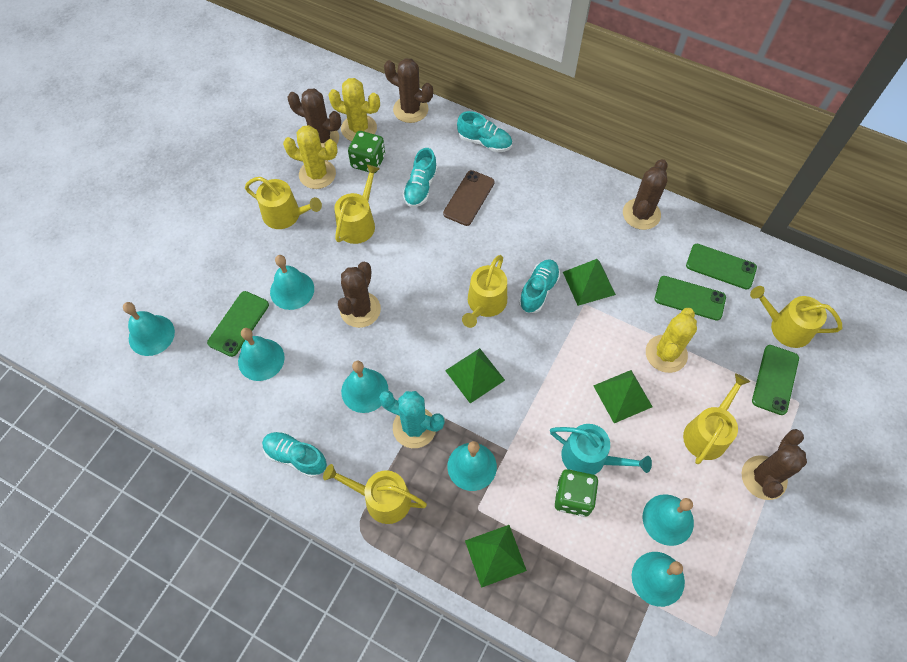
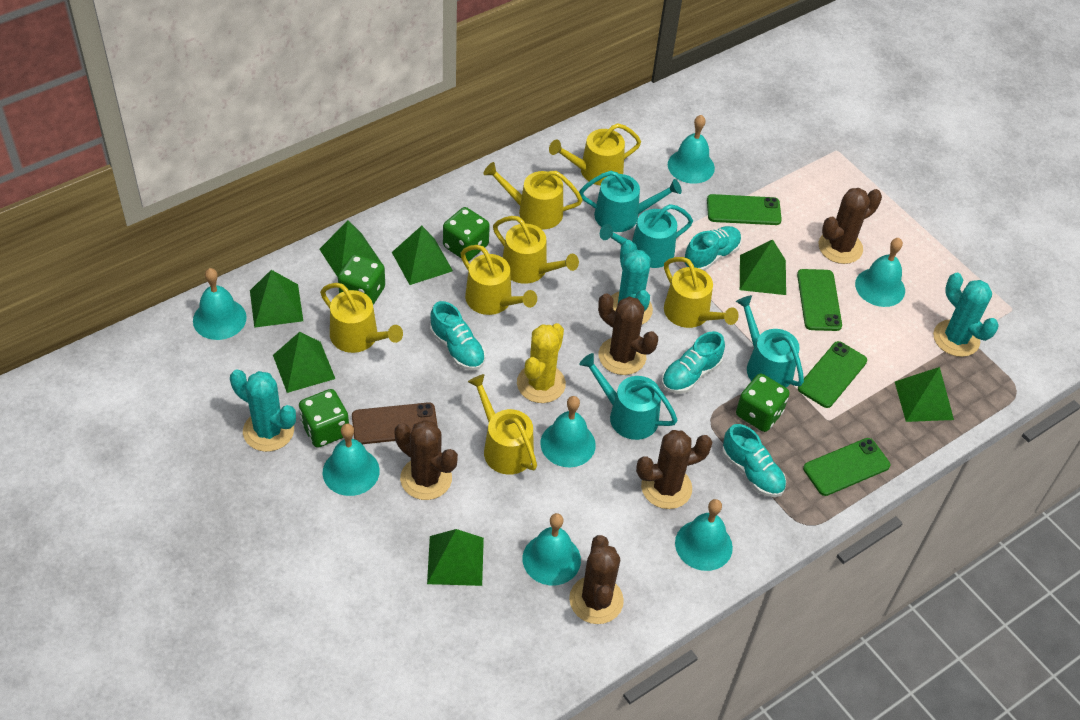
green dice: 2 -> 4
green pyramid: 4 -> 7
turquoise cactus: 1 -> 3
turquoise watering can: 1 -> 4
yellow cactus: 3 -> 1
yellow watering can: 6 -> 7

